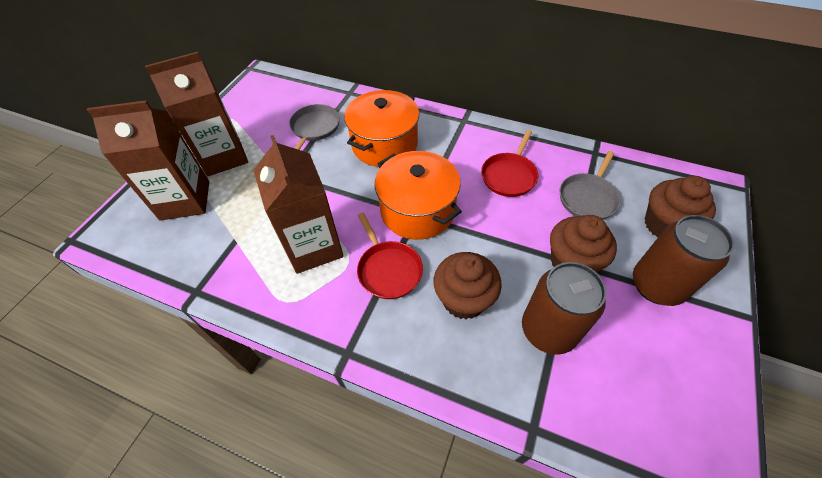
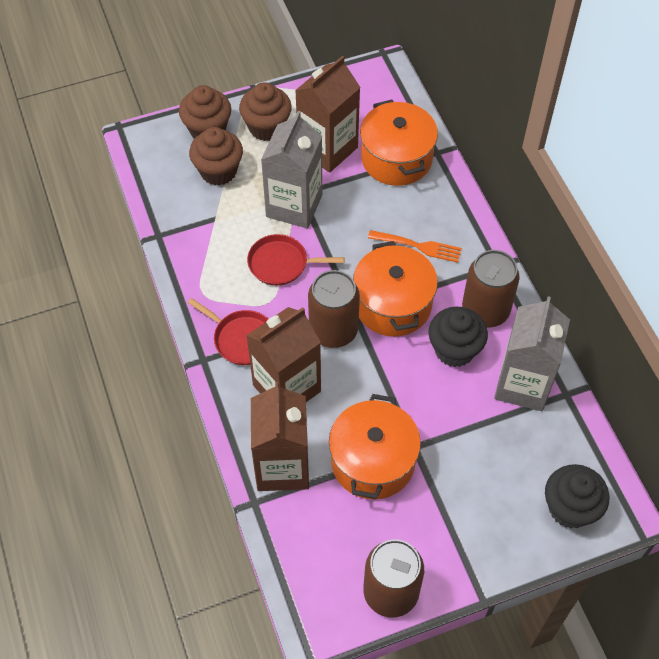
black cupcake: 0 -> 2
brown can: 2 -> 3
grey carton: 0 -> 2
grey pan: 2 -> 0
orange fork: 0 -> 1
orange pot: 2 -> 3

